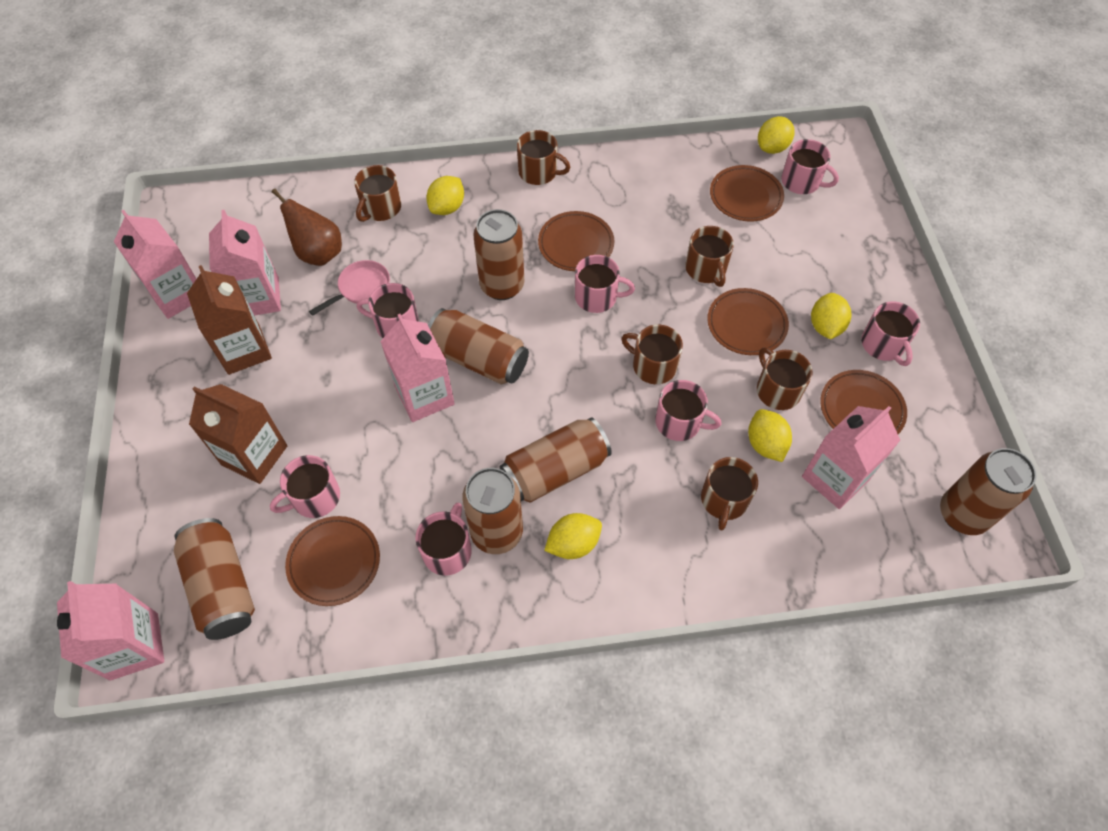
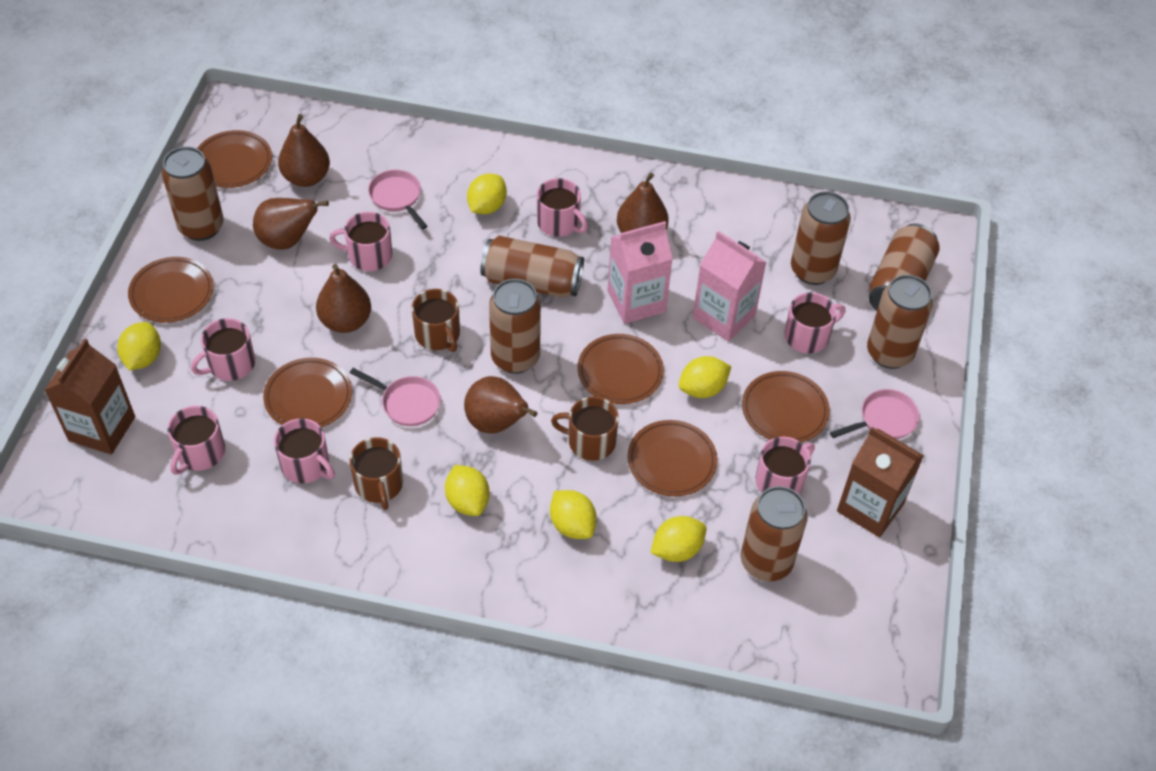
brown can: 6 -> 7
brown mug: 6 -> 3
brown pear: 1 -> 5
brown plate: 5 -> 6
pink carton: 5 -> 2
pink pan: 1 -> 3
yellow lemon: 5 -> 6

